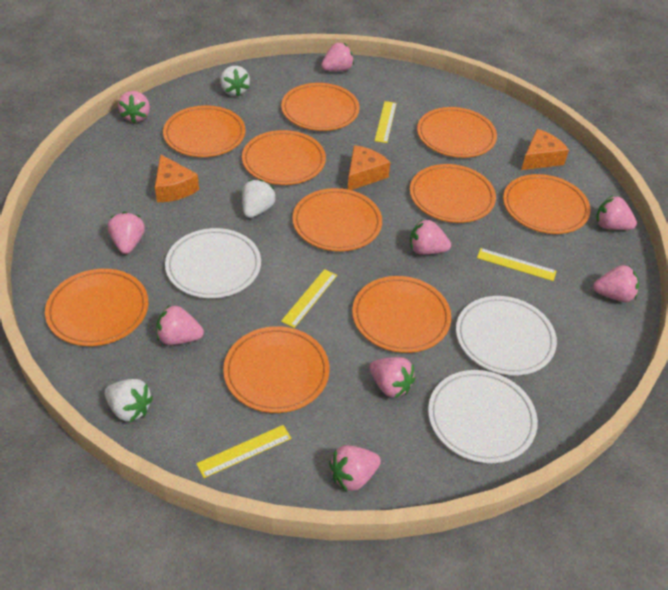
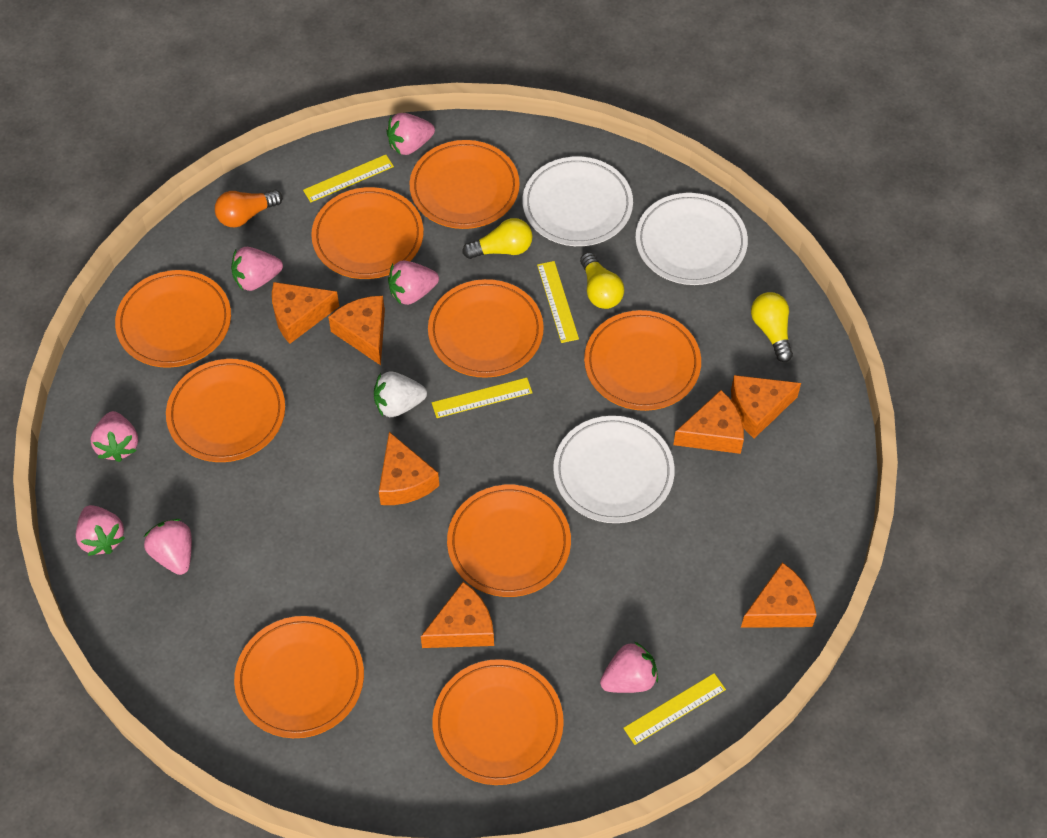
orange cheese: 3 -> 7
orange light bulb: 0 -> 1
orange plate: 10 -> 9
pink strawberry: 9 -> 7
white strawberry: 3 -> 1
yellow light bulb: 0 -> 3

